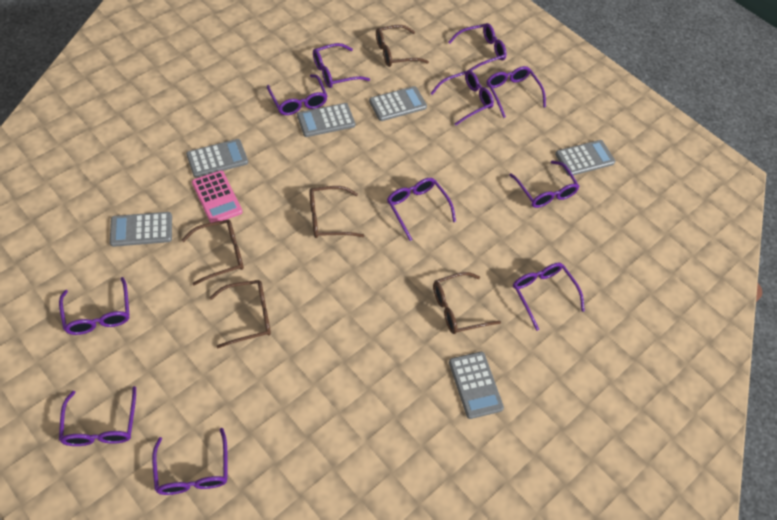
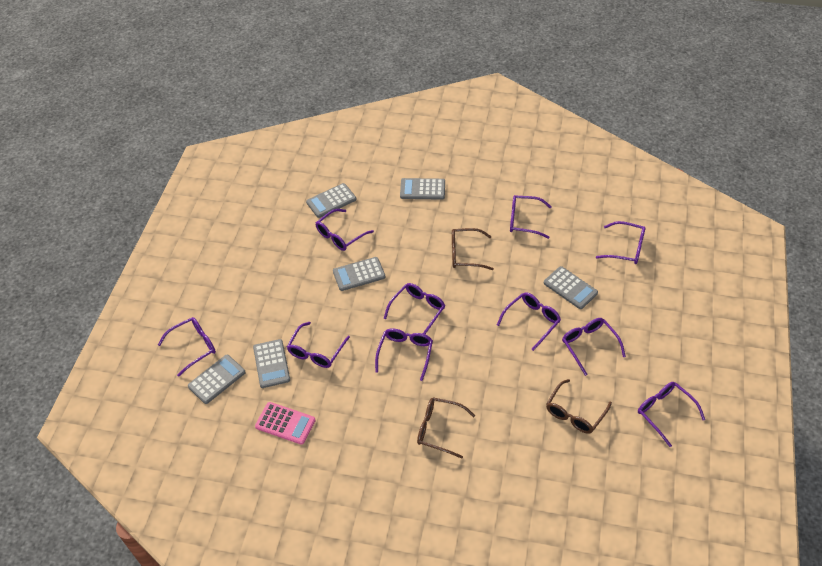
brown glasses: 5 -> 3
purple glasses: 11 -> 10

